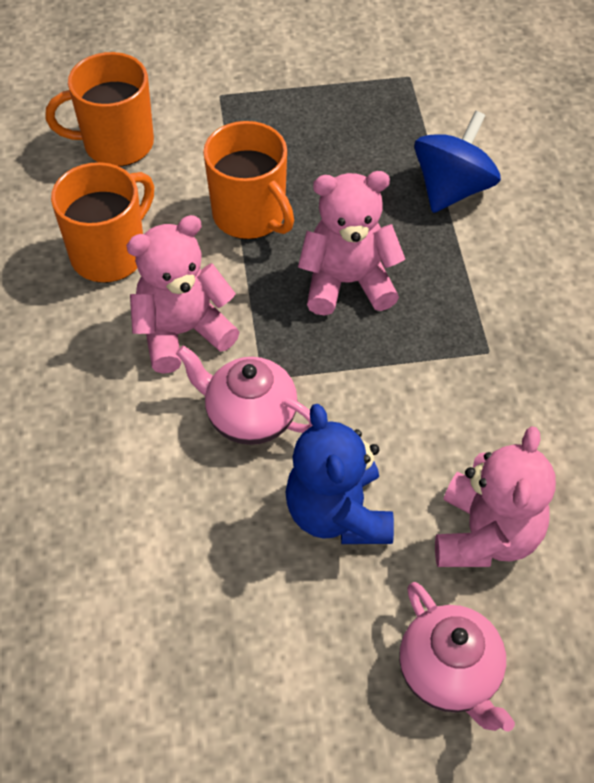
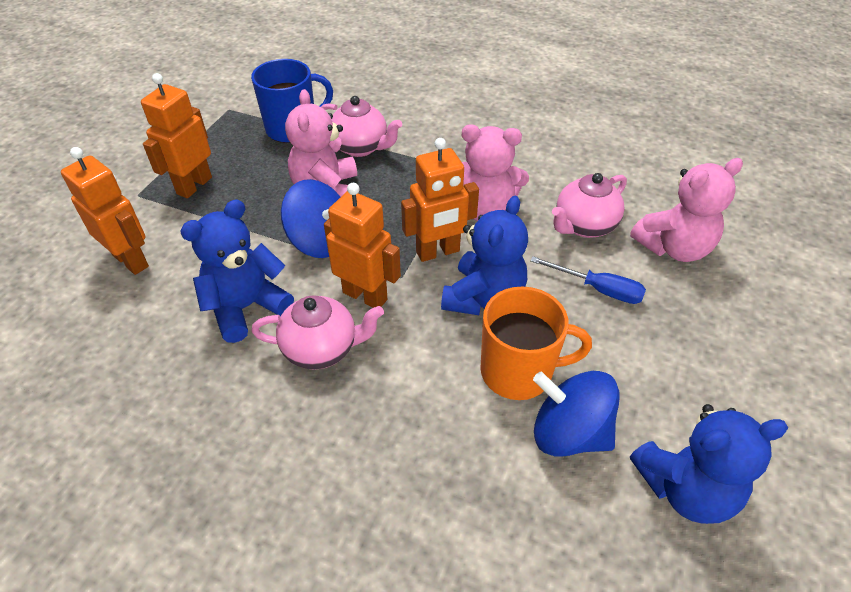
blue mug: 0 -> 1
blue screwdriver: 0 -> 1
blue spinning top: 1 -> 2
blue teddy bear: 1 -> 3
orange mug: 3 -> 1
orange robot: 0 -> 4
pink teapot: 2 -> 3

